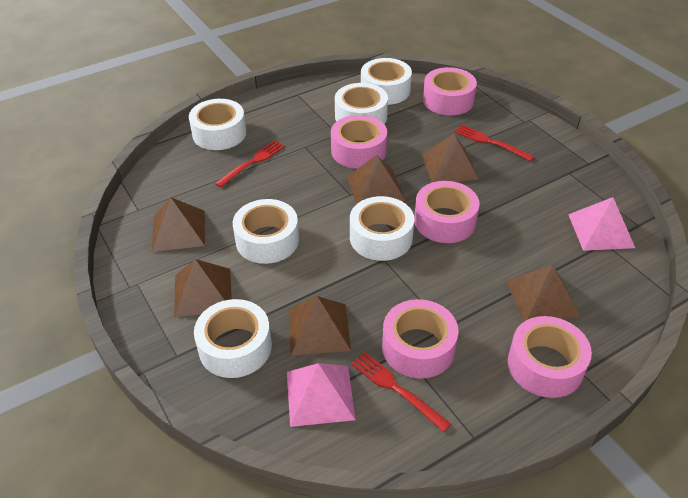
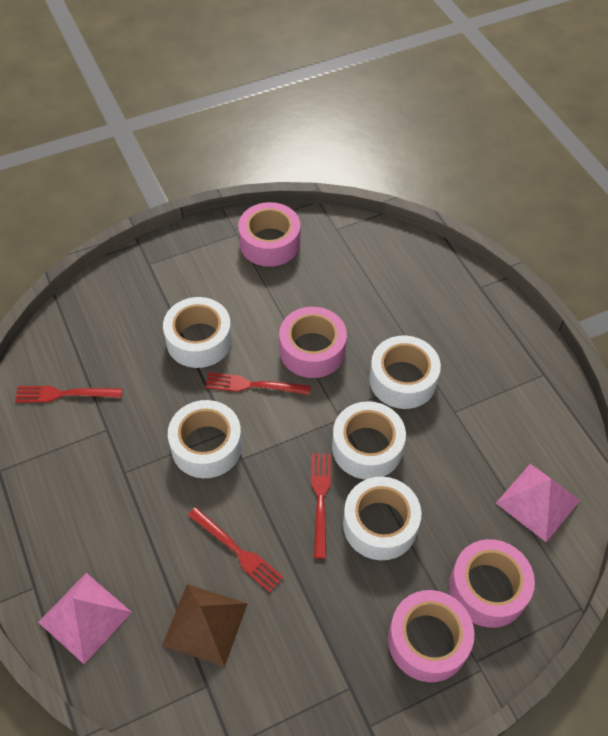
brown pyramid: 6 -> 1
pink tape: 5 -> 4
red fork: 3 -> 4
white tape: 6 -> 5

